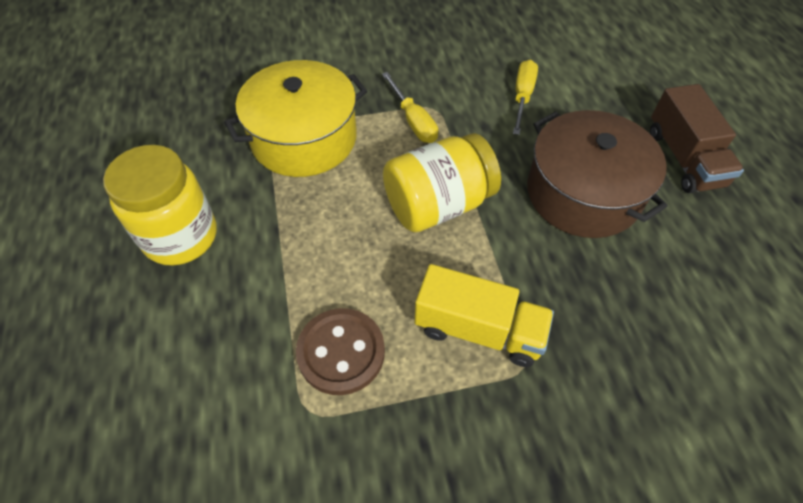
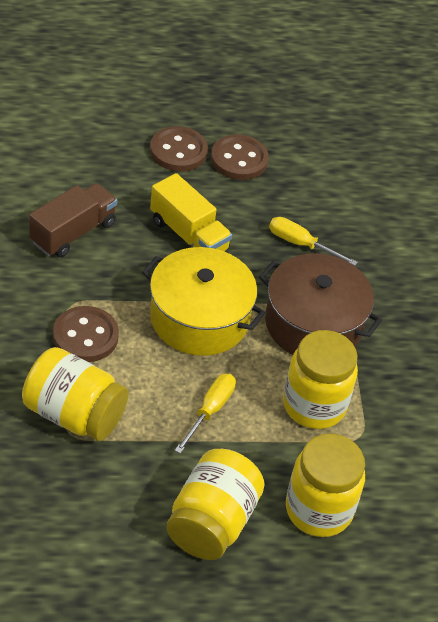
brown button: 1 -> 3
yellow jar: 2 -> 4

